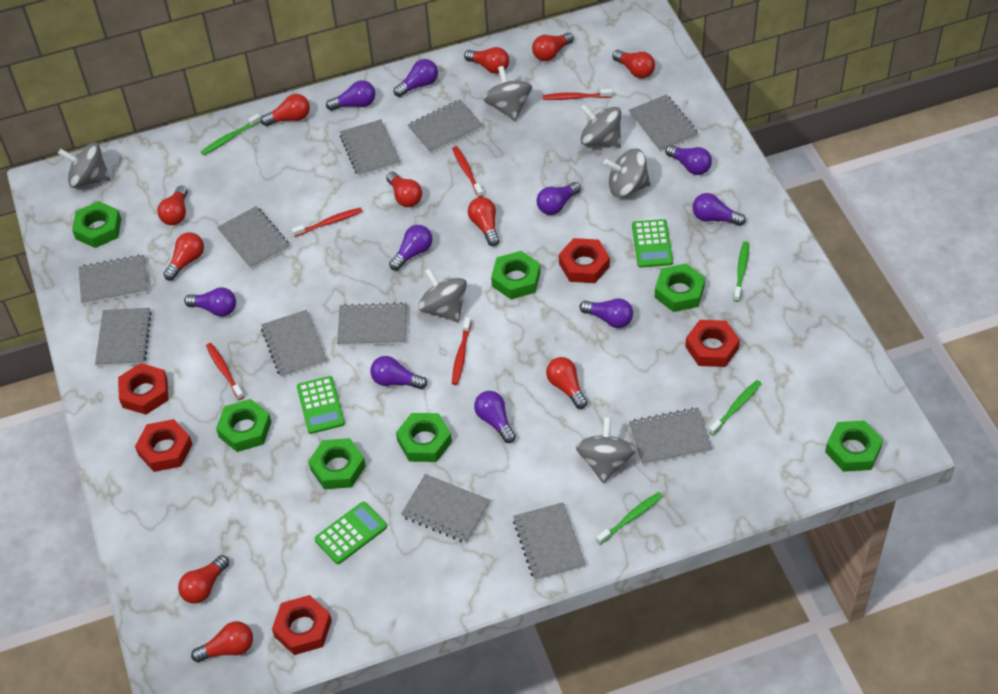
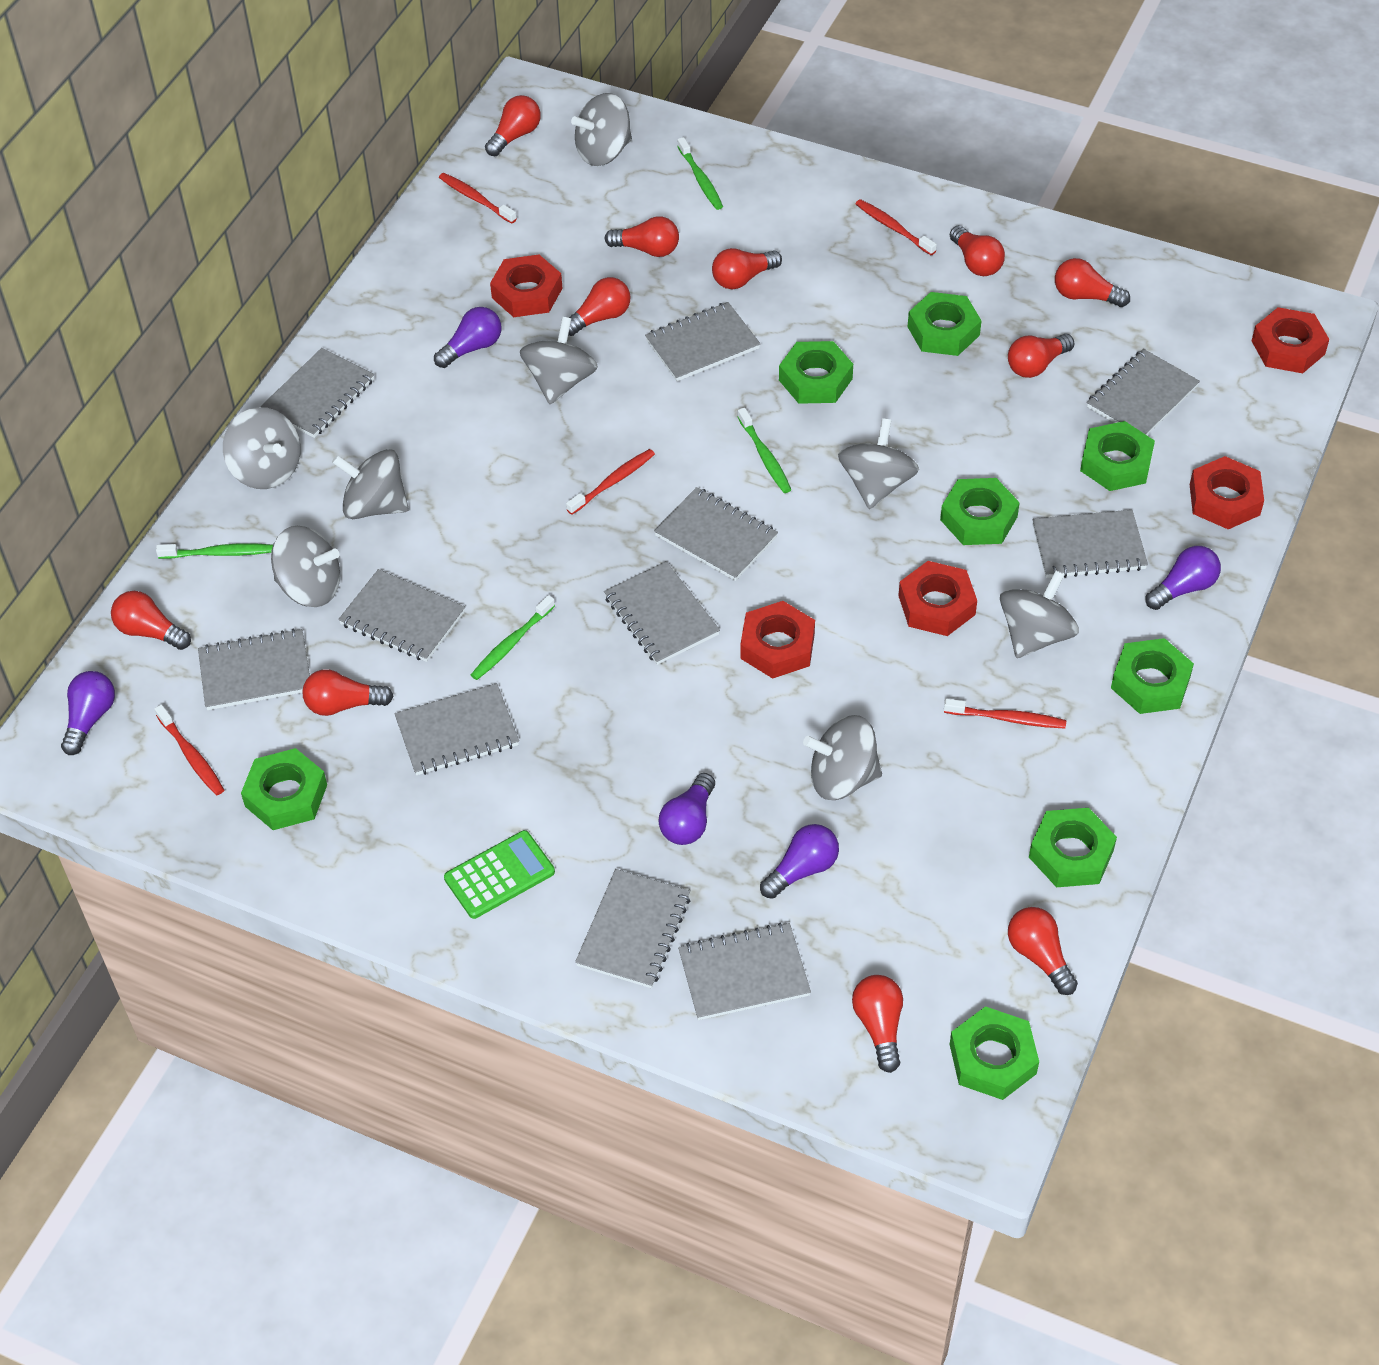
green calculator: 3 -> 1
green nut: 7 -> 8
grey spinning top: 6 -> 8
purple light bulb: 10 -> 5

